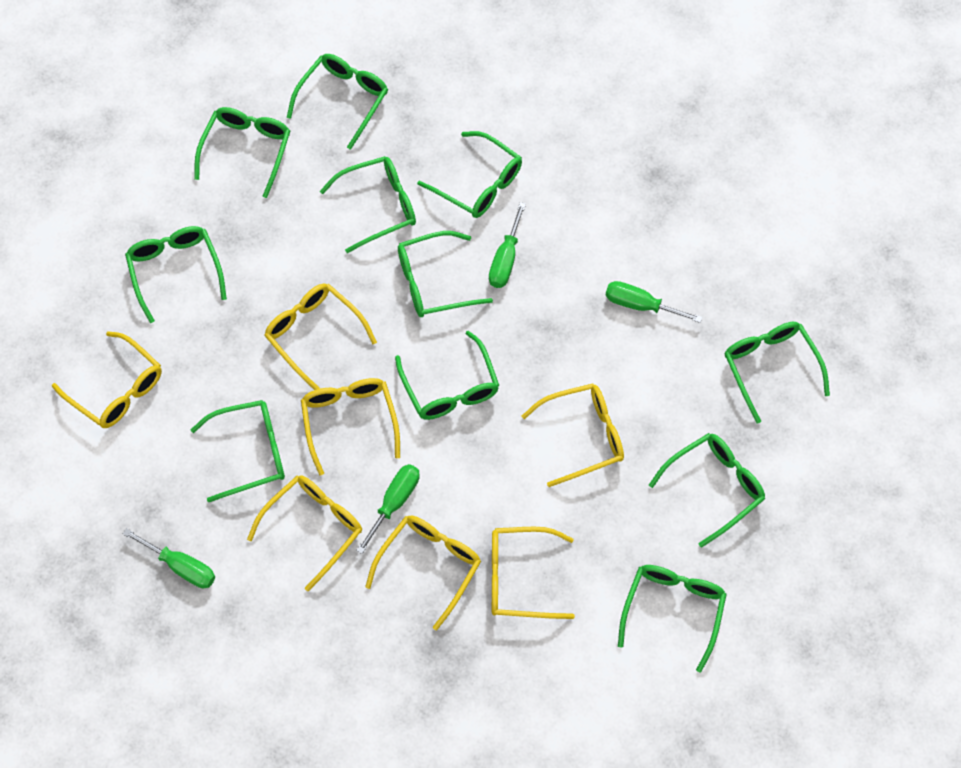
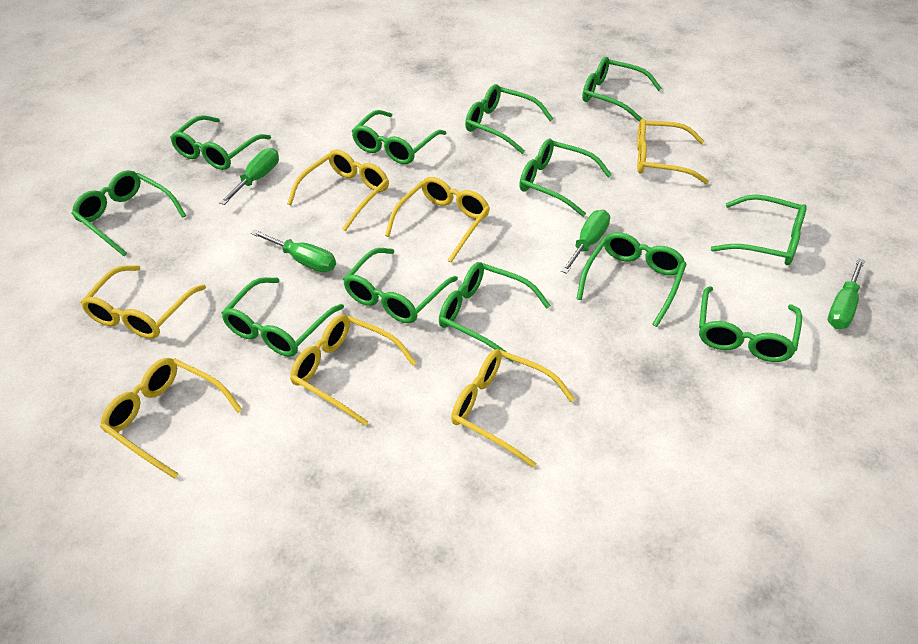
green glasses: 11 -> 12

